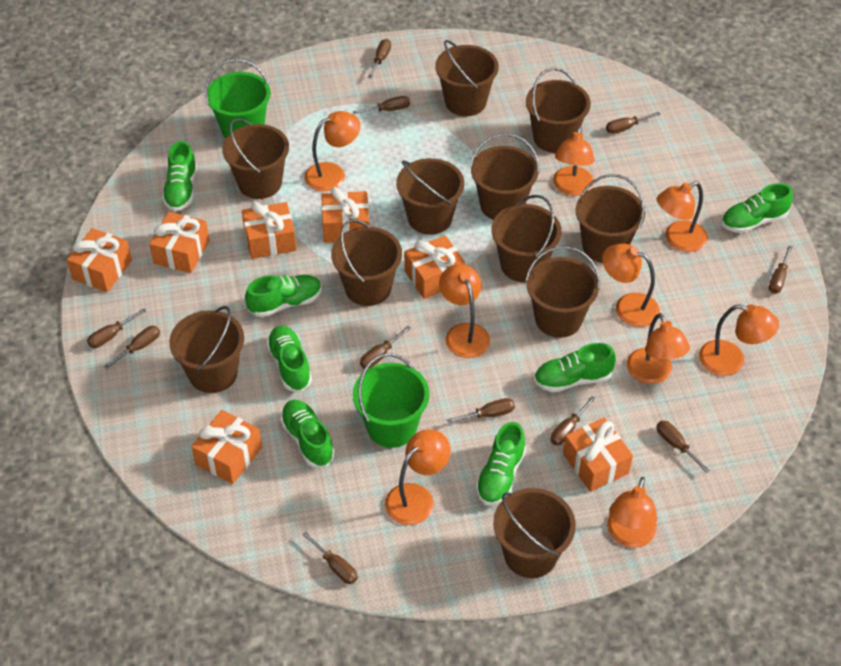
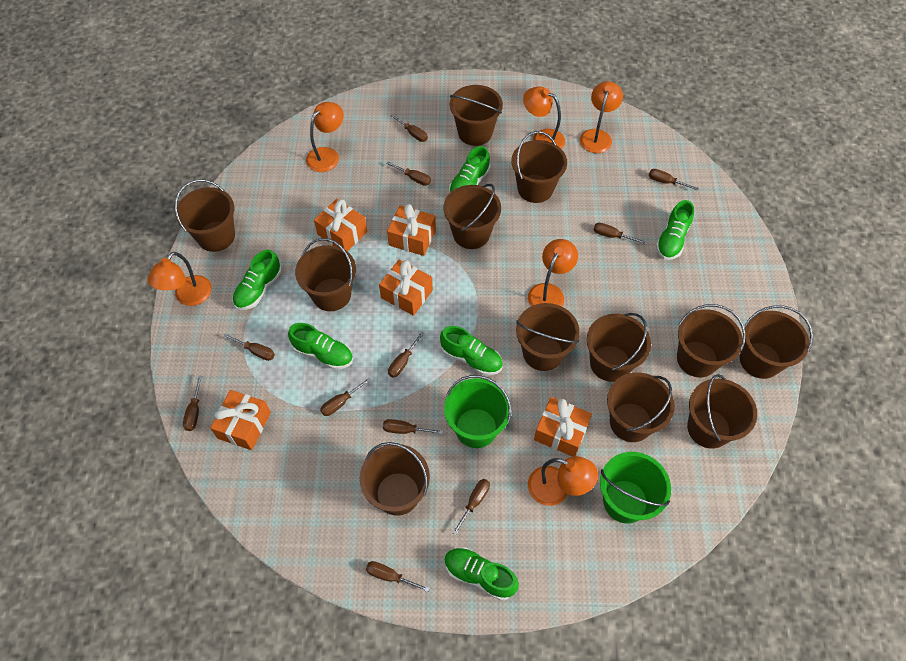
brown bucket: 11 -> 12
green shoe: 7 -> 6
orange gift: 7 -> 5
orange lamp: 9 -> 6

